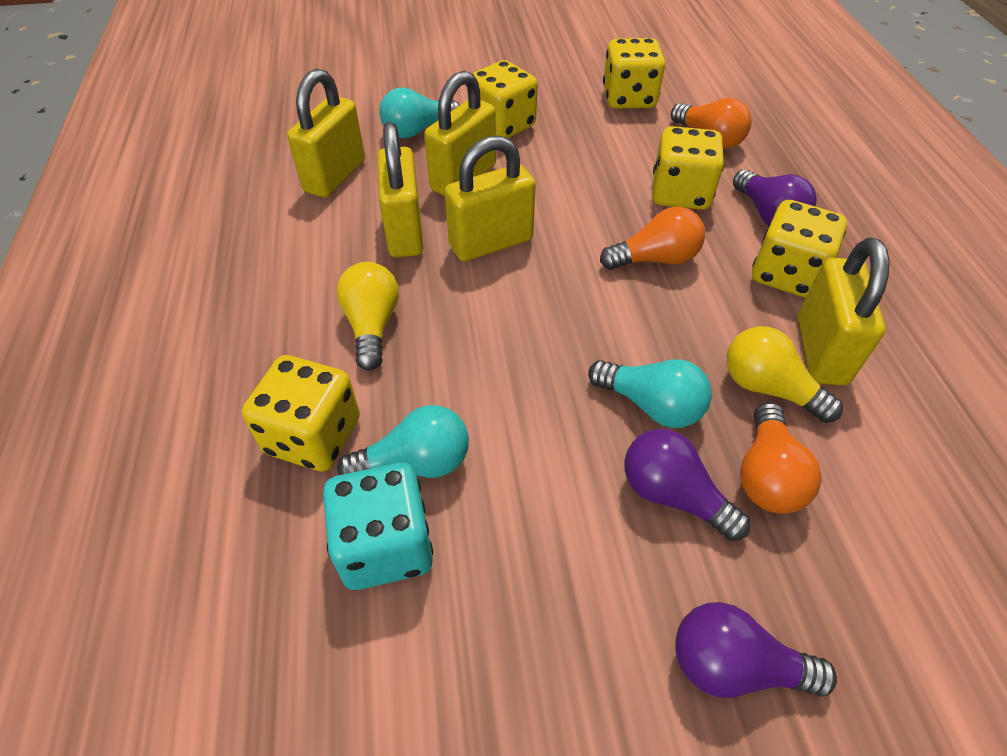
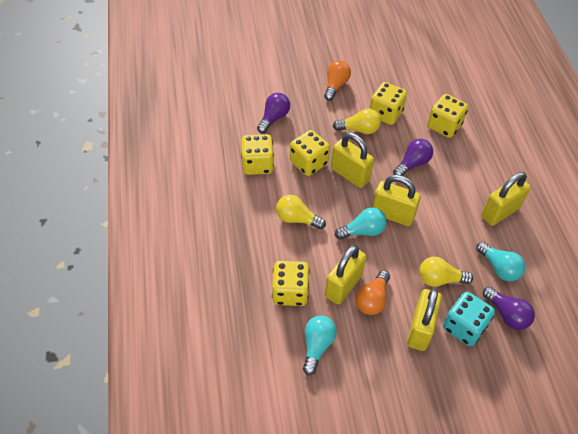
orange light bulb: 3 -> 2
yellow light bulb: 2 -> 3

